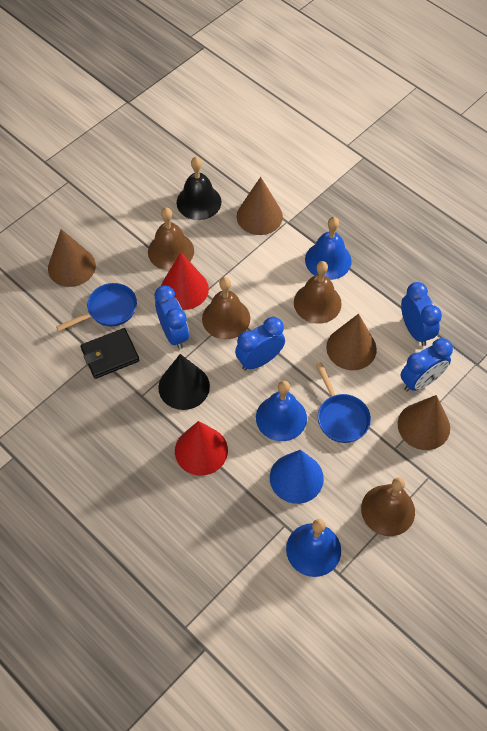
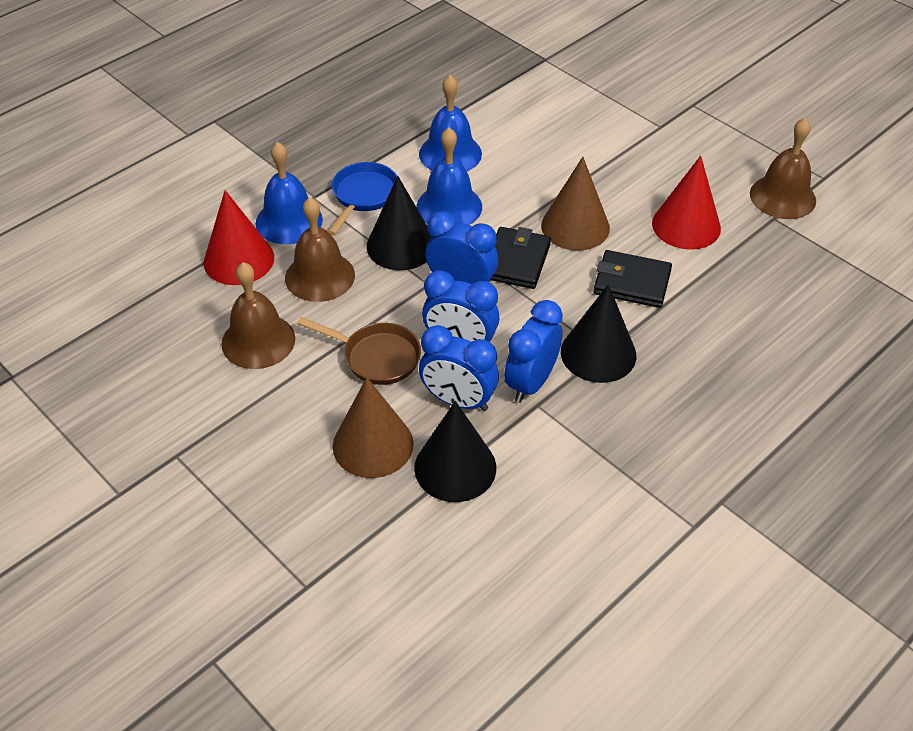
black bell: 1 -> 0
black cone: 1 -> 3
black wallet: 1 -> 2
blue cone: 1 -> 0
blue pan: 2 -> 1
brown bell: 4 -> 3
brown cone: 4 -> 2
brown pan: 0 -> 1

